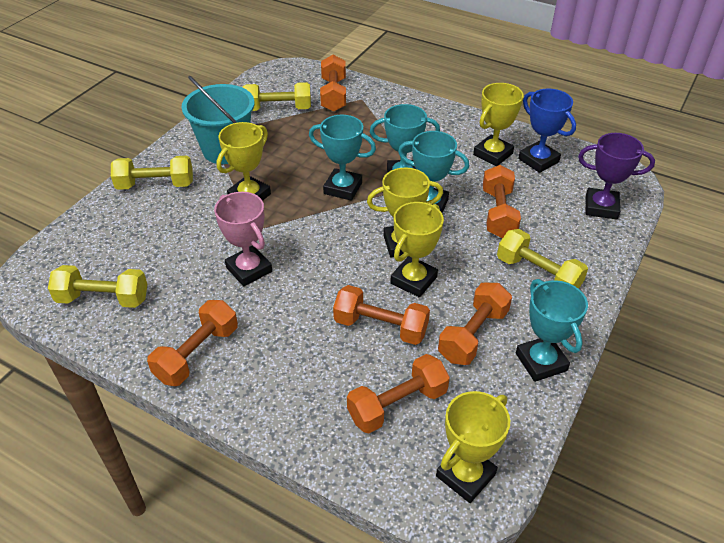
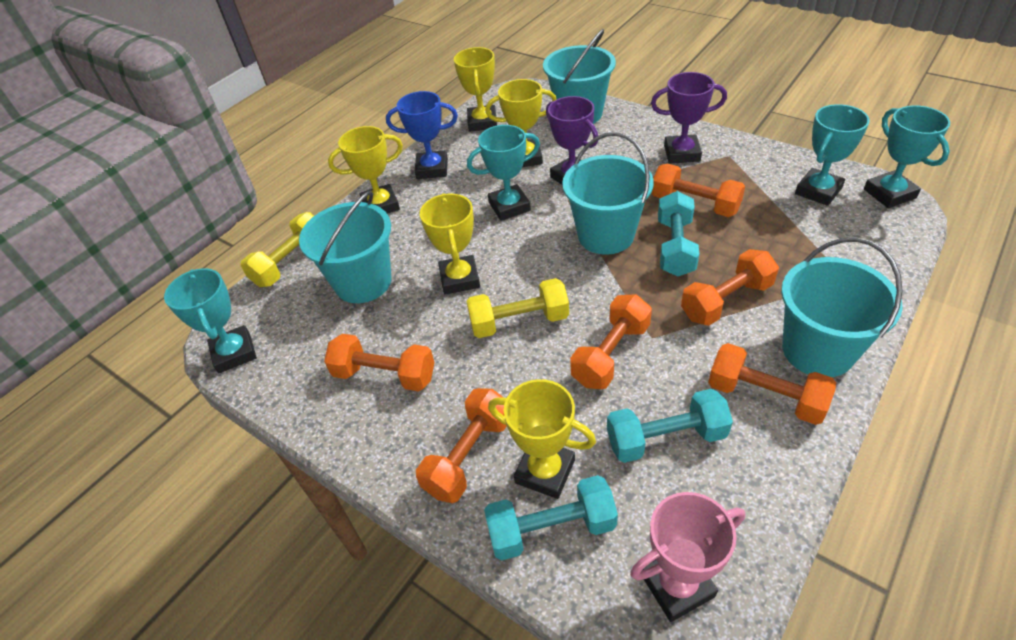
purple trophy: 1 -> 2
turquoise bucket: 1 -> 4
turquoise dumbbell: 0 -> 3
yellow dumbbell: 4 -> 2

